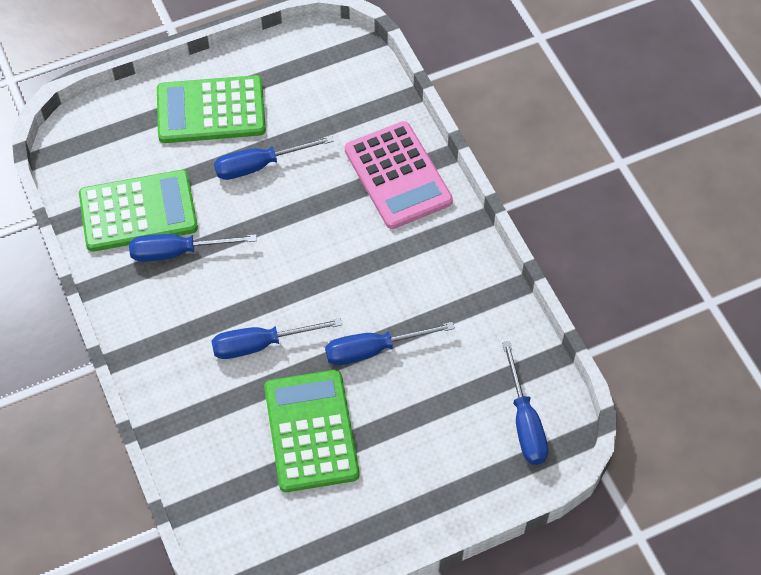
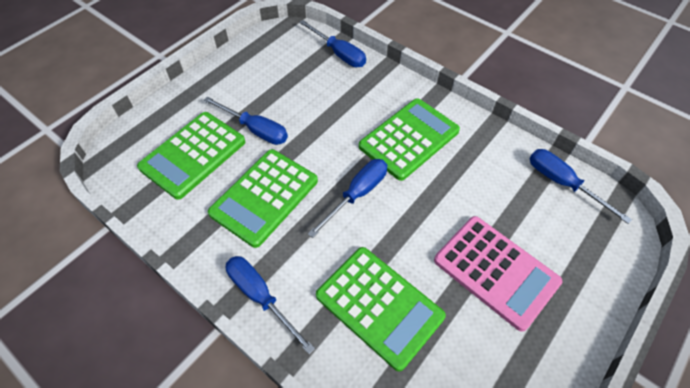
green calculator: 3 -> 4

